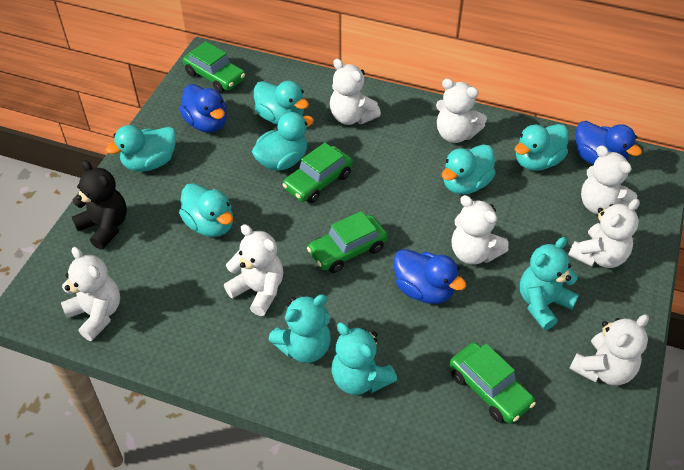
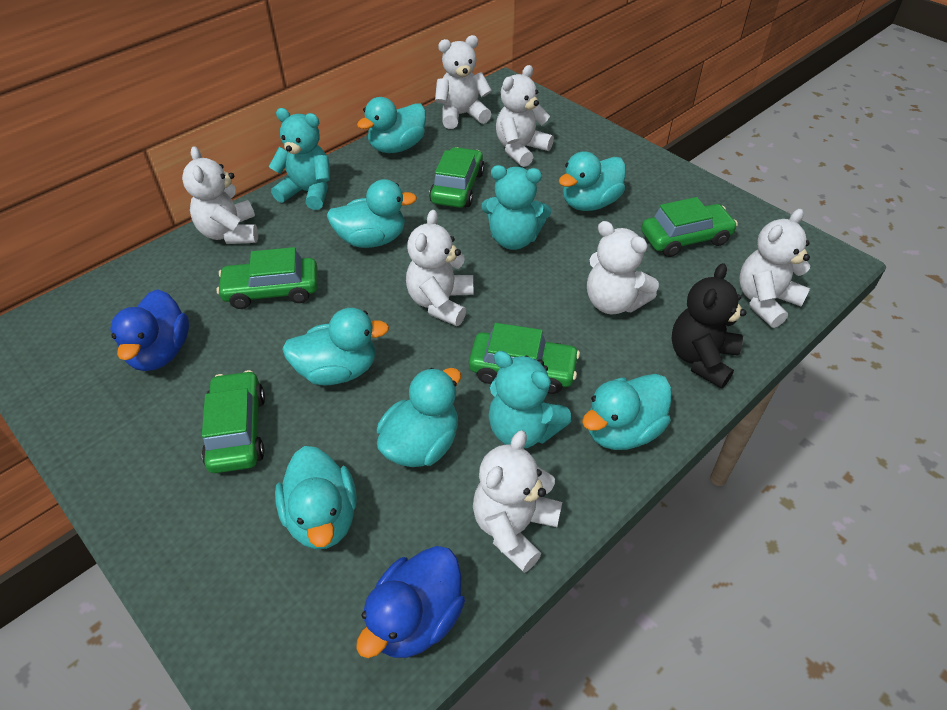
blue duck: 3 -> 2
green car: 4 -> 5
turquoise duck: 6 -> 7
white teddy bear: 8 -> 7

